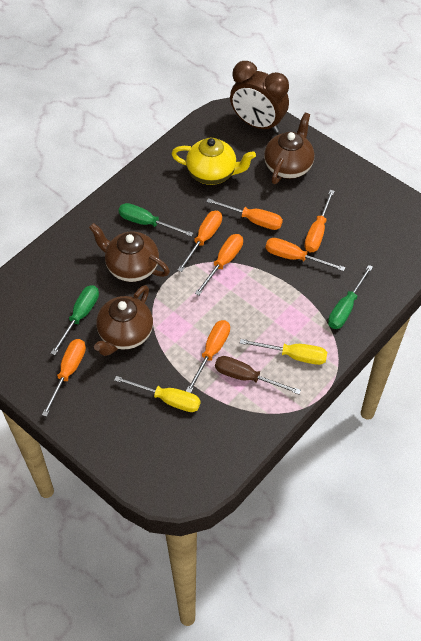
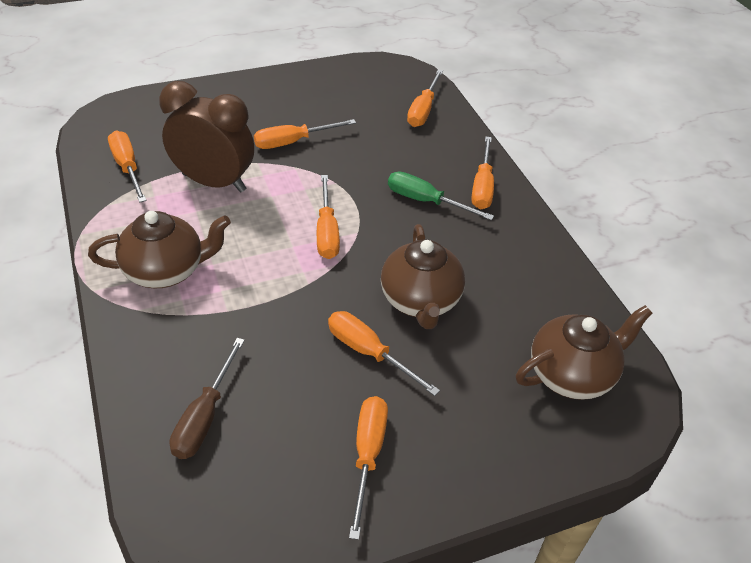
green screwdriver: 3 -> 1
yellow screwdriver: 2 -> 0
yellow teapot: 1 -> 0

